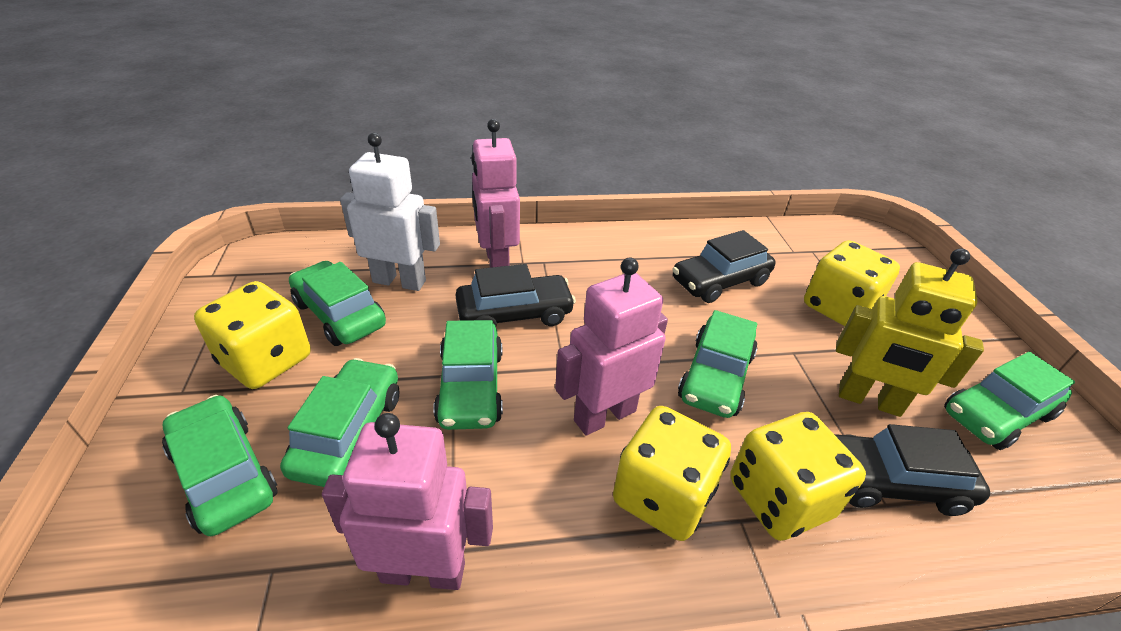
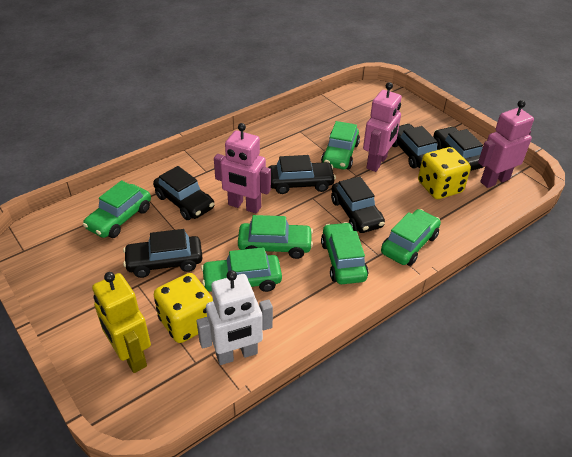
black car: 3 -> 6
yellow dice: 4 -> 2

